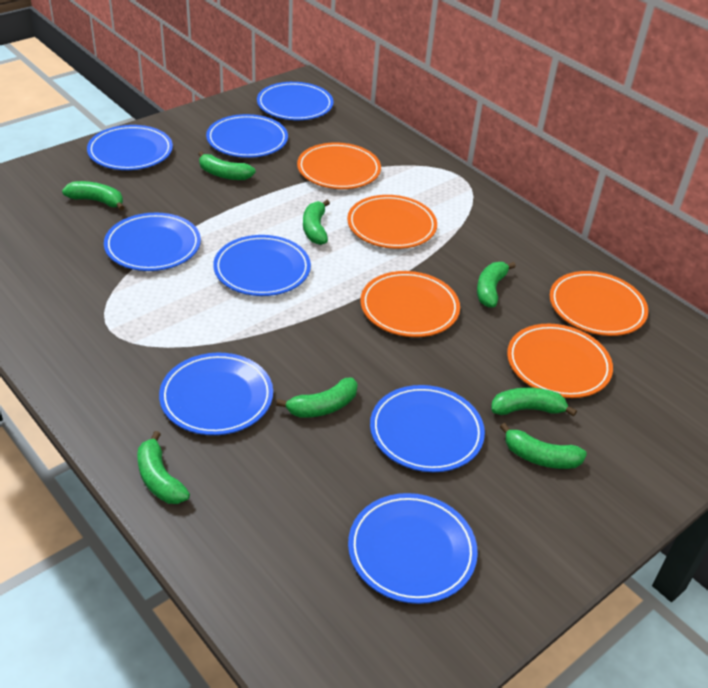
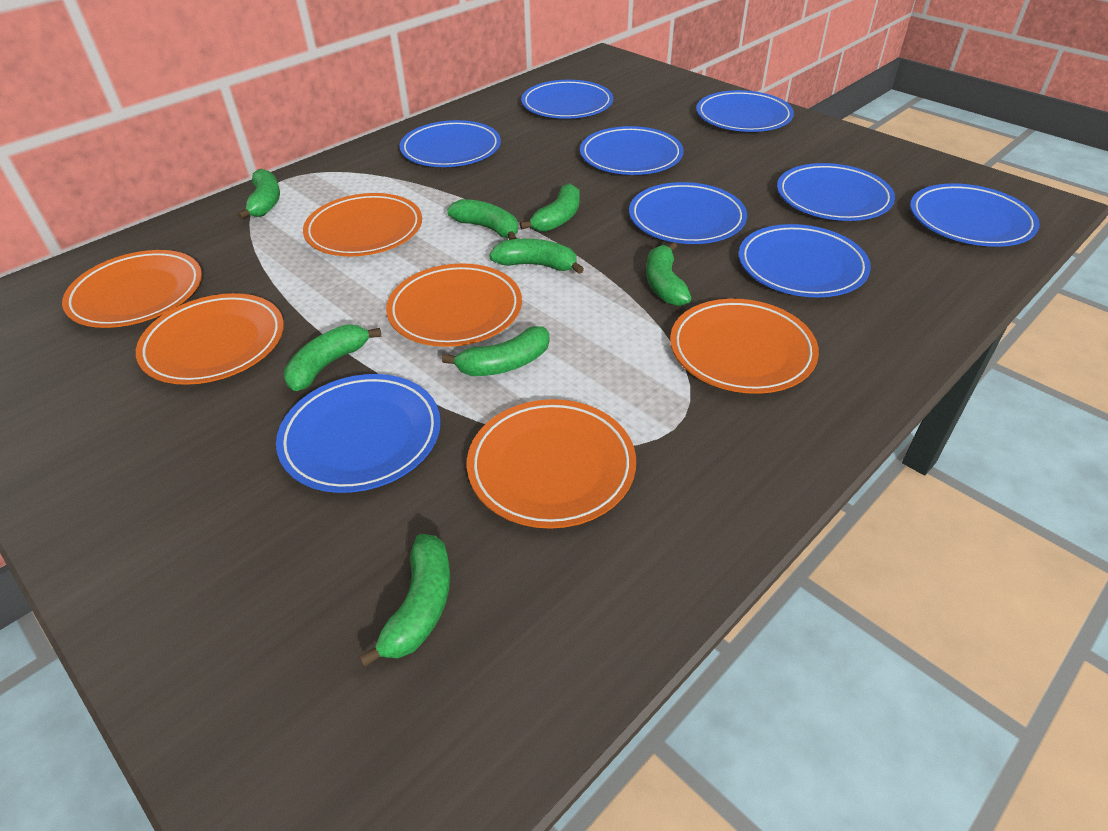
blue plate: 8 -> 9
orange plate: 5 -> 6

